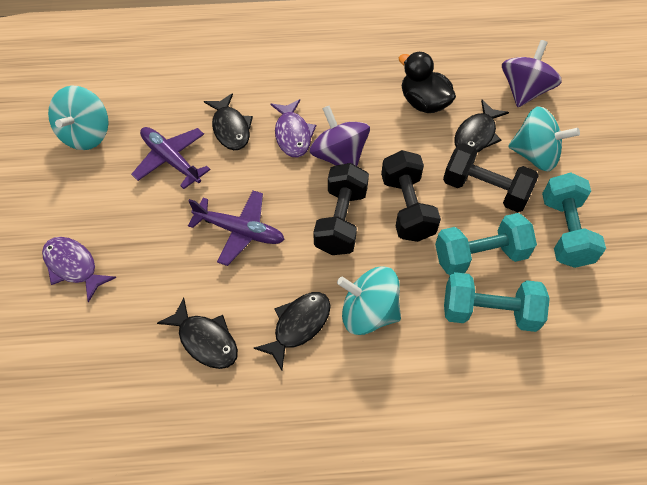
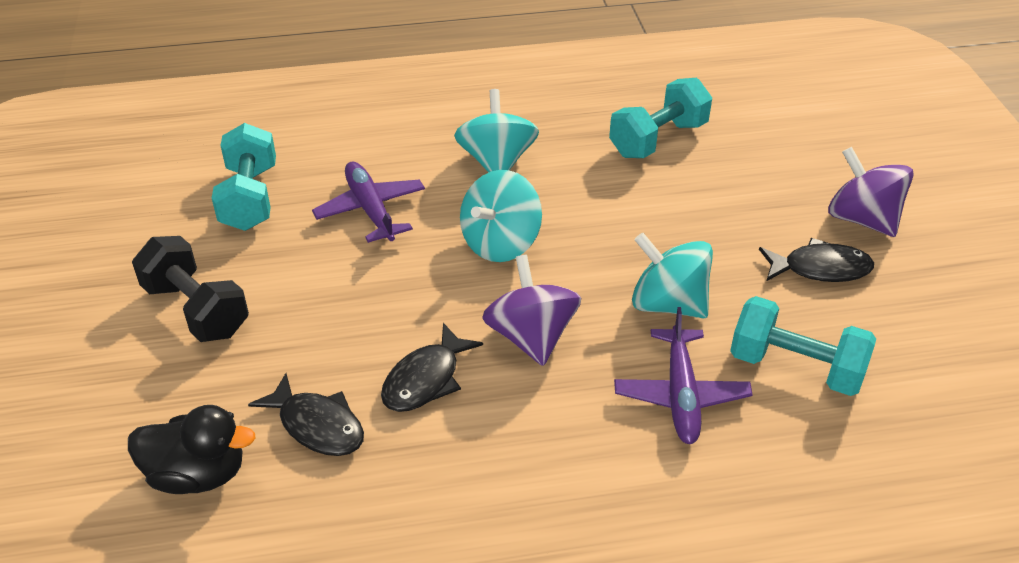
black dumbbell: 3 -> 1
black fish: 4 -> 3
purple fish: 2 -> 0

